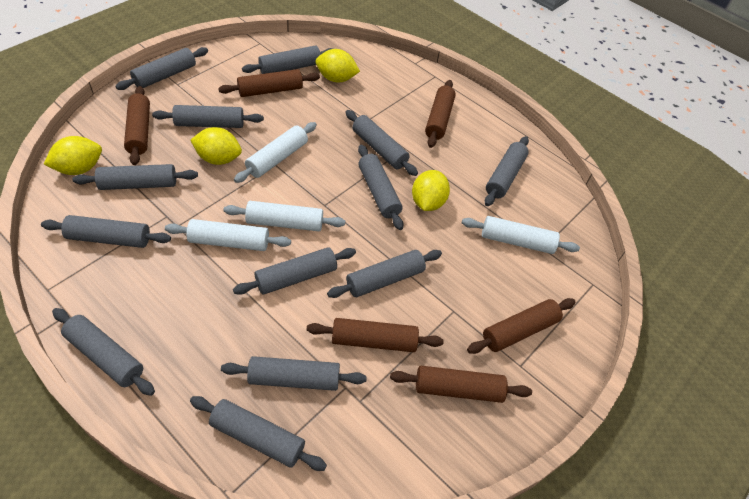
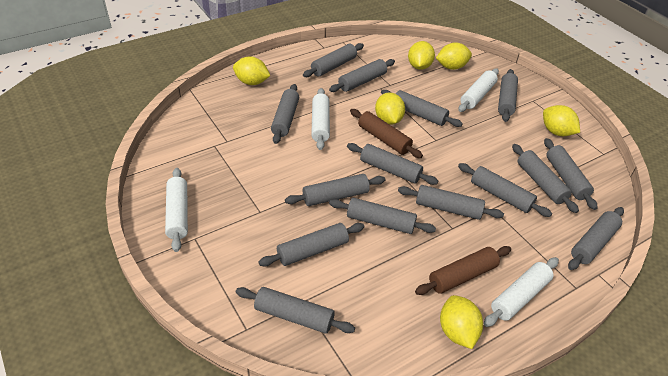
brown rolling pin: 6 -> 2
grey rolling pin: 13 -> 15
yellow lemon: 4 -> 6

